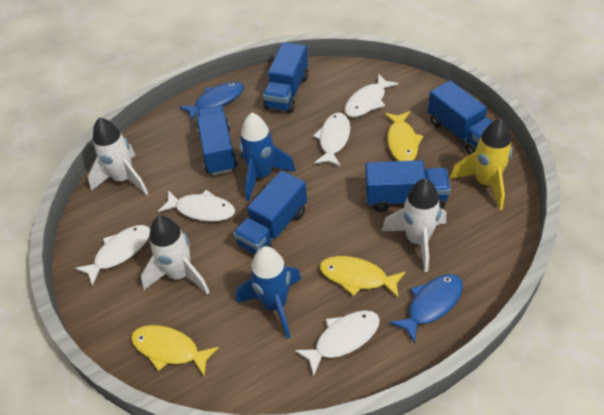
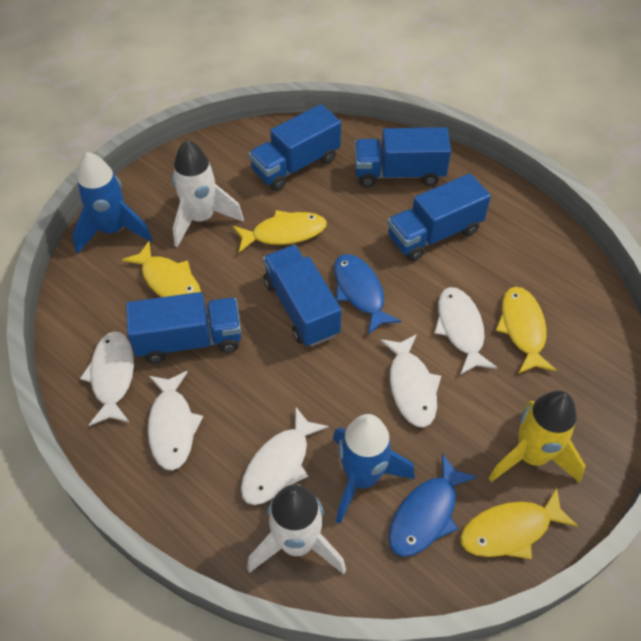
white rocket: 3 -> 2
yellow fish: 3 -> 4

